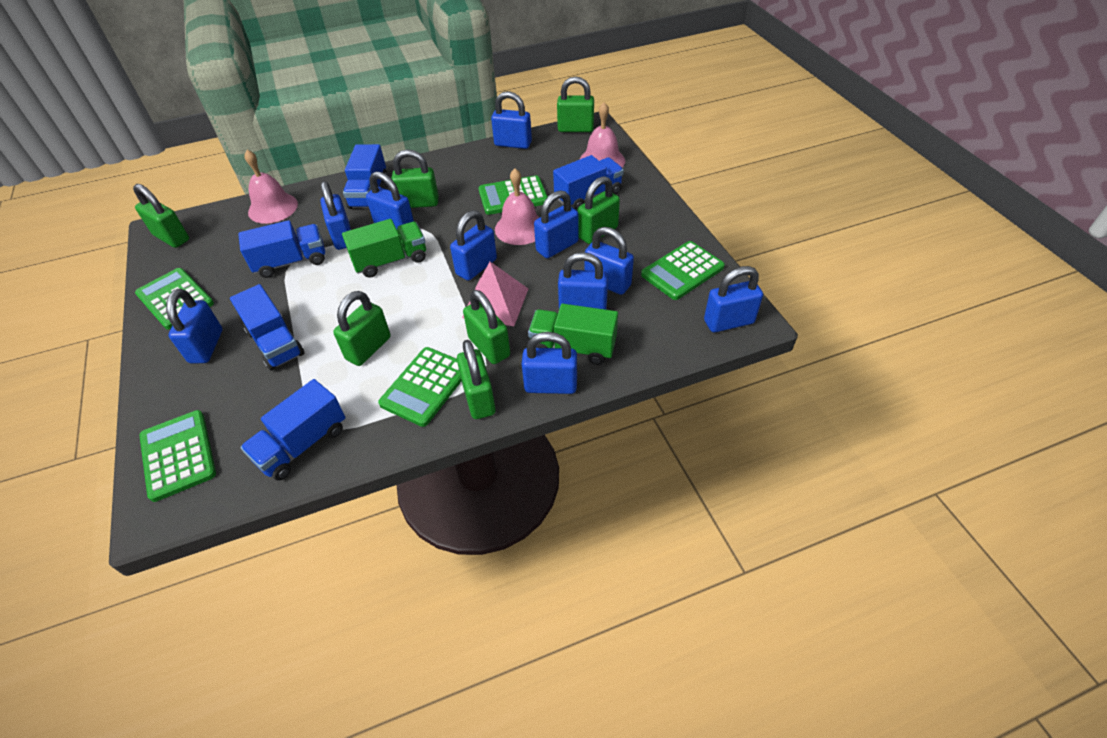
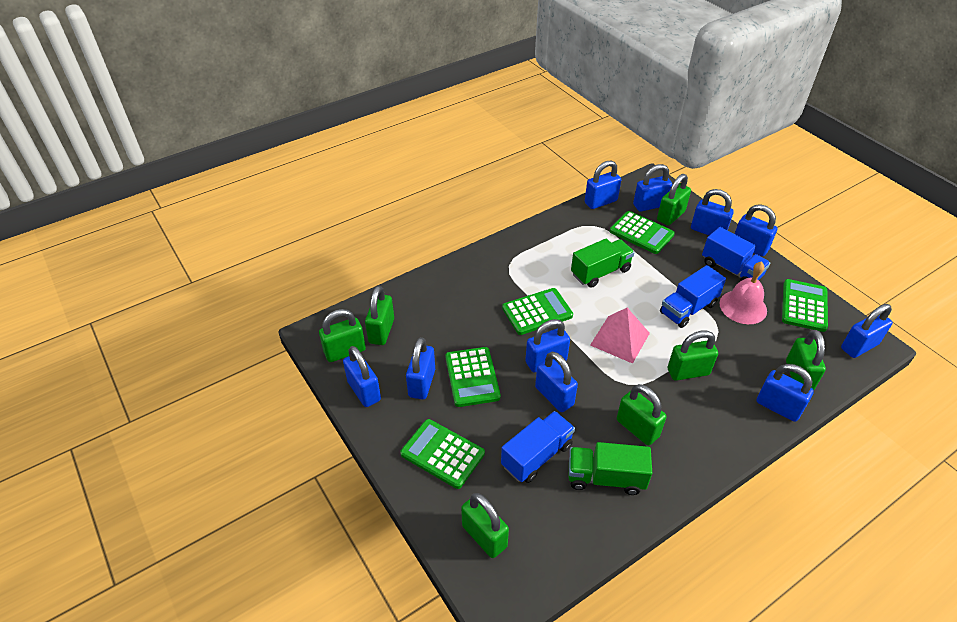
blue truck: 5 -> 3
pink bell: 3 -> 1

